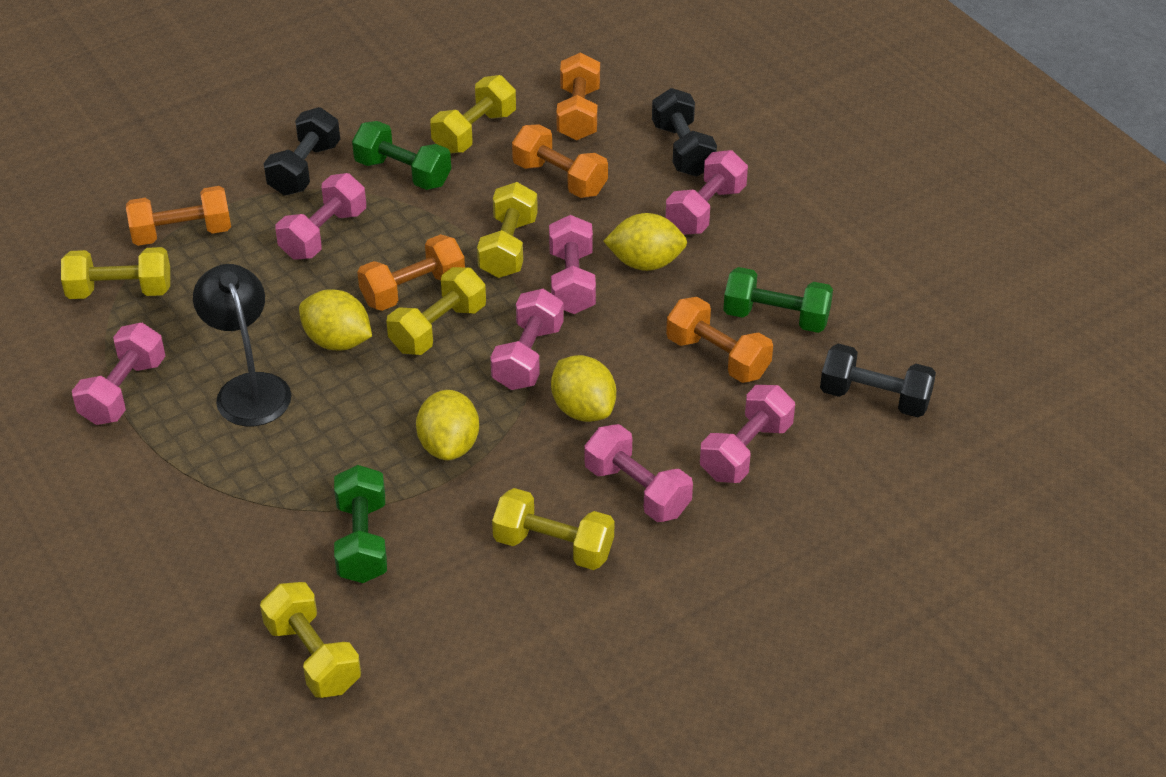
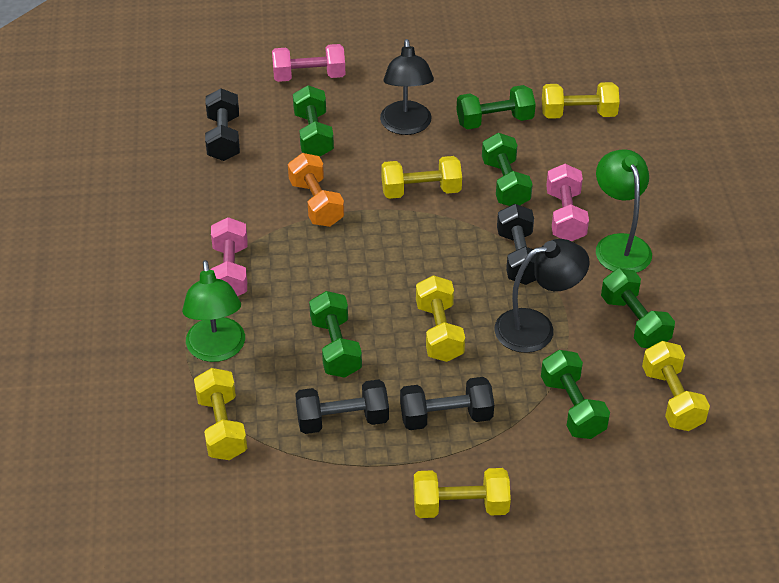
black dumbbell: 3 -> 4
black lamp: 1 -> 2
green dumbbell: 3 -> 6
green lamp: 0 -> 2
orange dumbbell: 5 -> 1
pink dumbbell: 7 -> 3
yellow lemon: 4 -> 0

